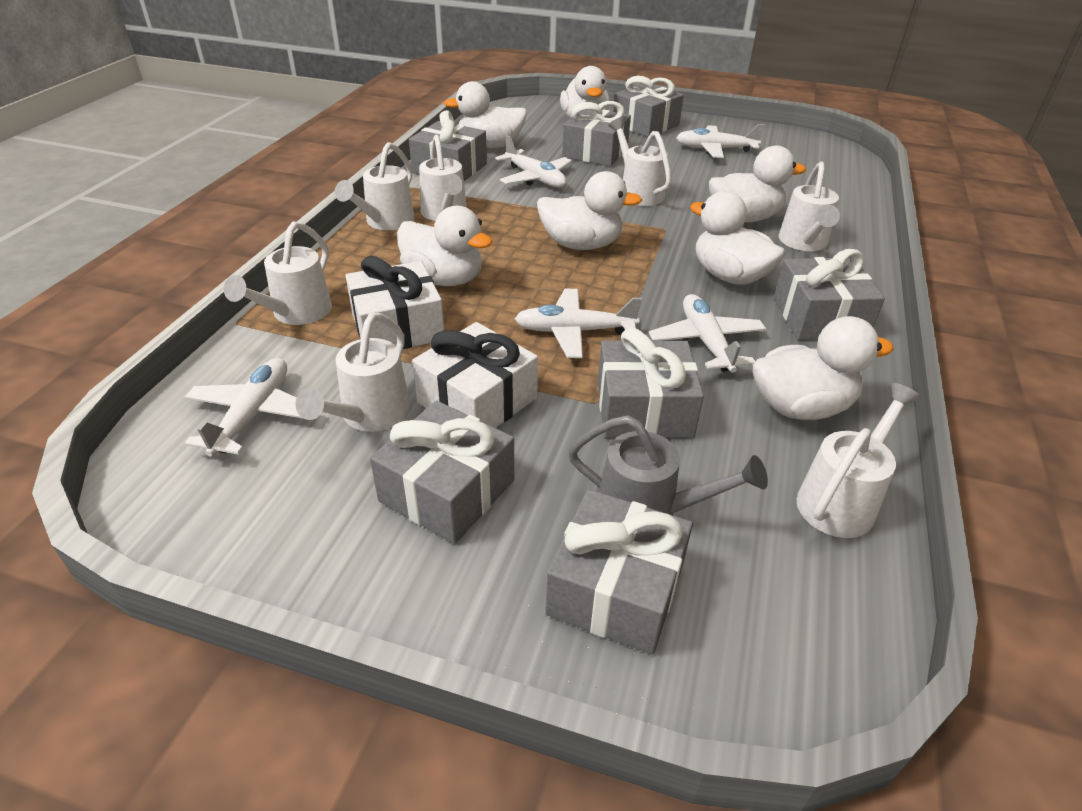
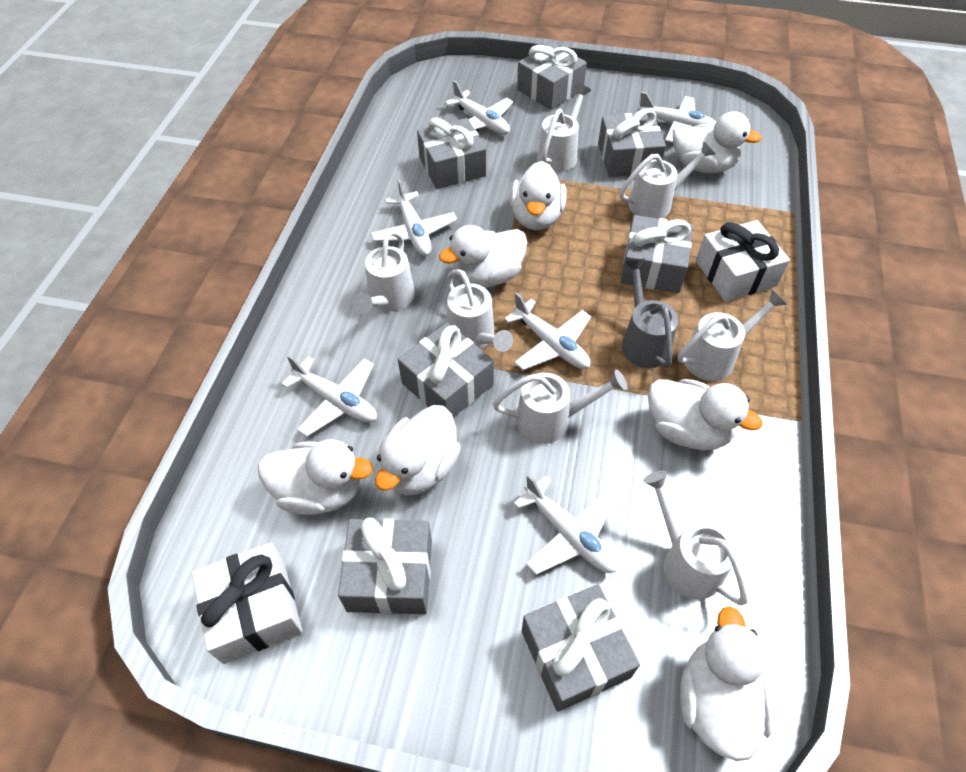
white plane: 5 -> 6

